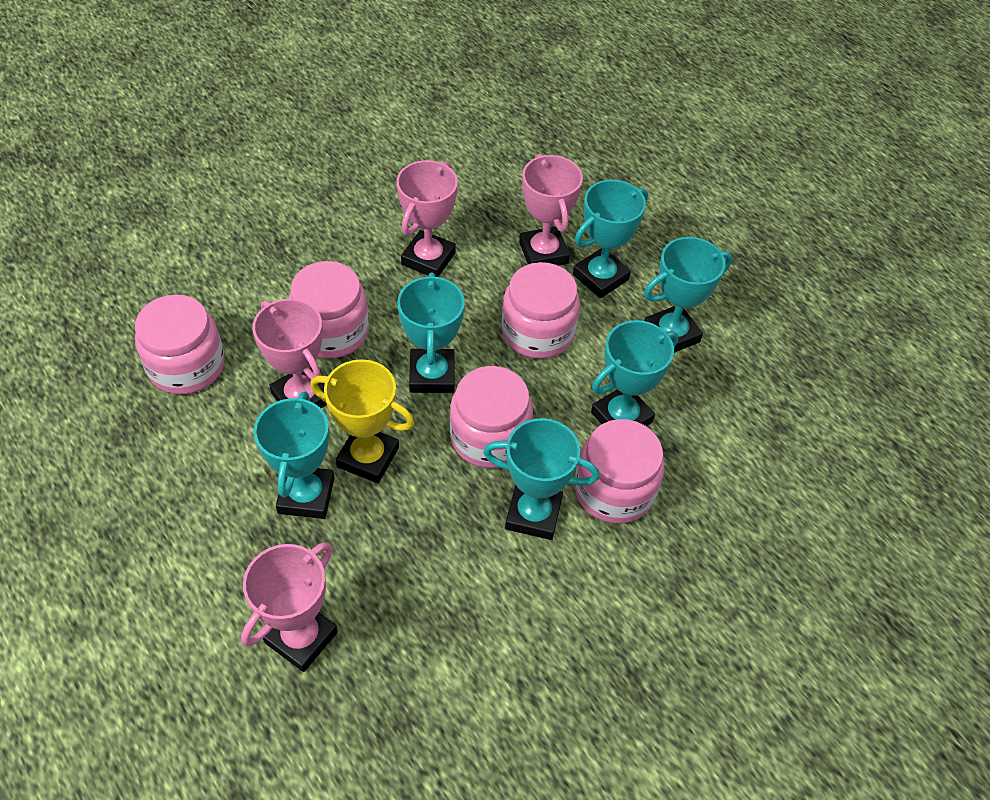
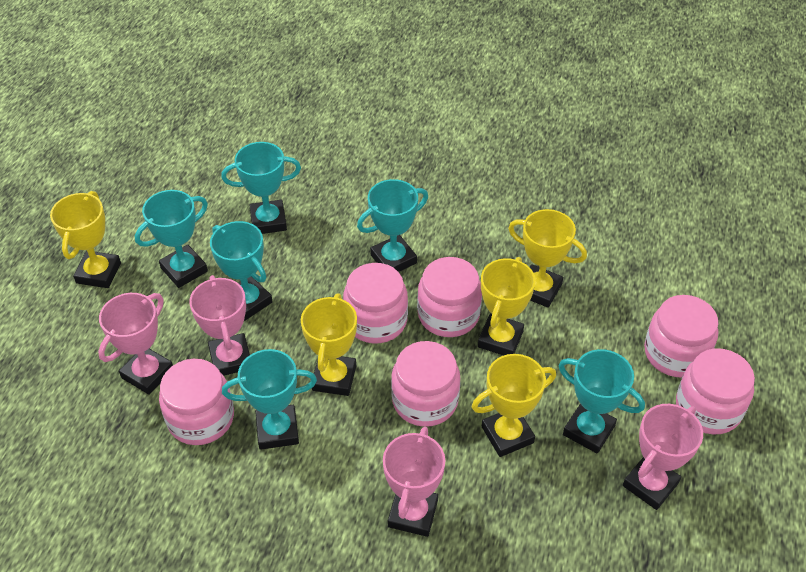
pink jar: 5 -> 6
yellow trophy: 1 -> 5

